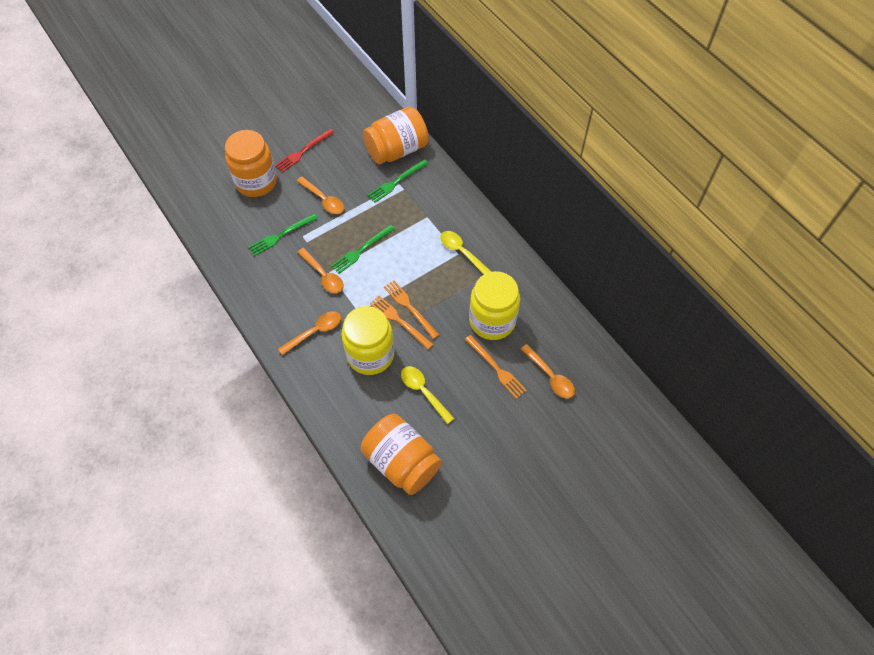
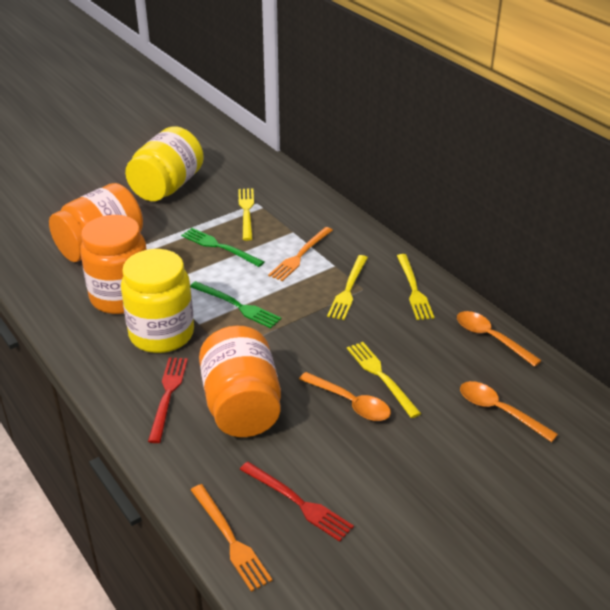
green fork: 3 -> 2
orange fork: 3 -> 2
orange spoon: 4 -> 3
red fork: 1 -> 2
yellow fork: 0 -> 4
yellow spoon: 2 -> 0

